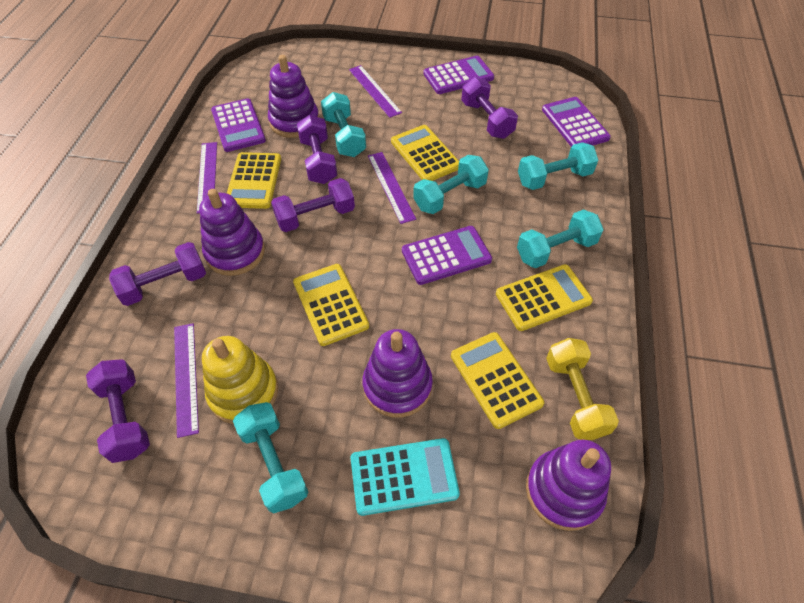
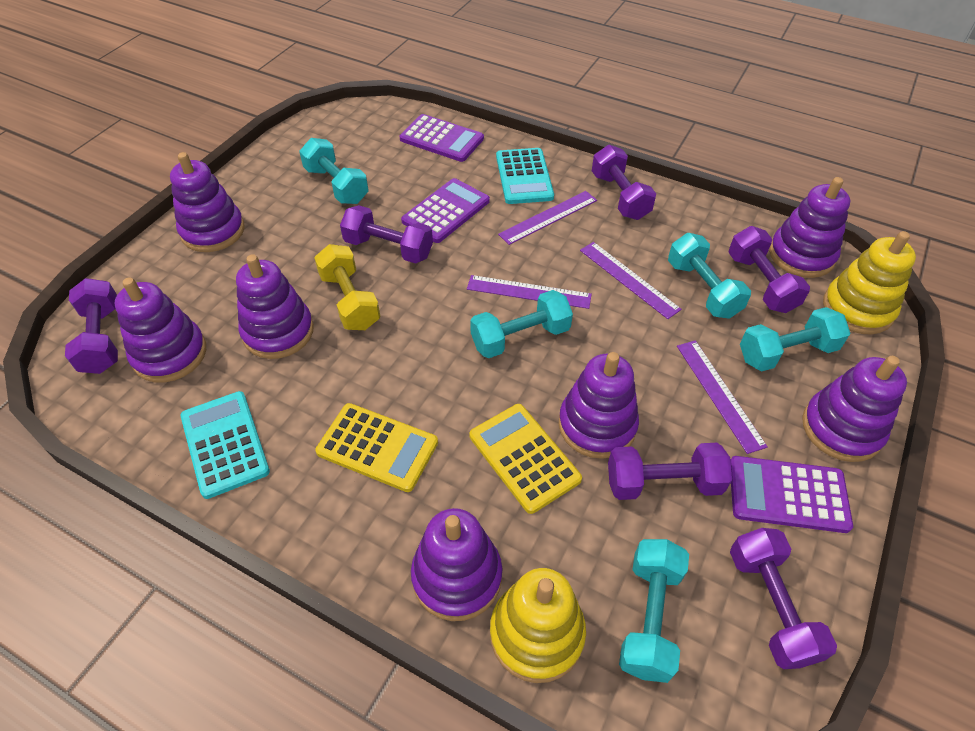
purple calculator: 4 -> 3
purple dumbbell: 5 -> 6
purple stacking toy: 4 -> 7
turquoise calculator: 1 -> 2
yellow calculator: 5 -> 2
yellow stacking toy: 1 -> 2

